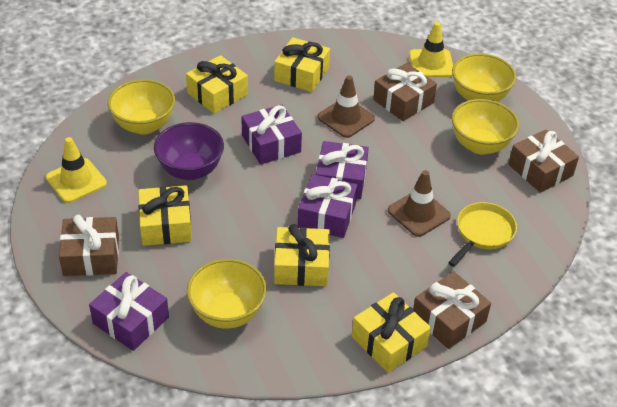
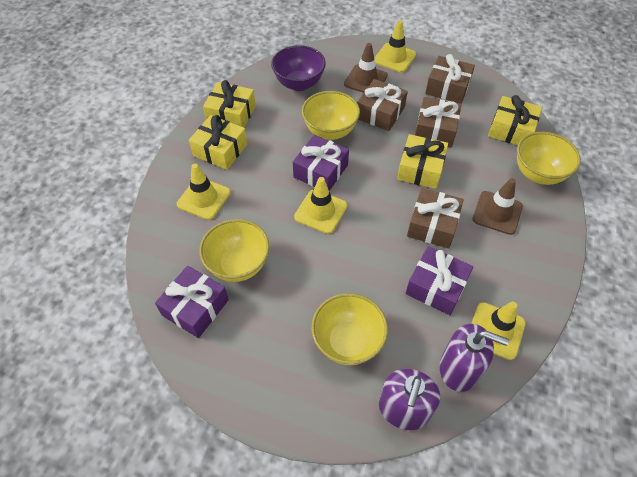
purple gift: 4 -> 3
purple soap dispenser: 0 -> 2
yellow gift: 5 -> 4
yellow pan: 1 -> 0
yellow traffic cone: 2 -> 4

